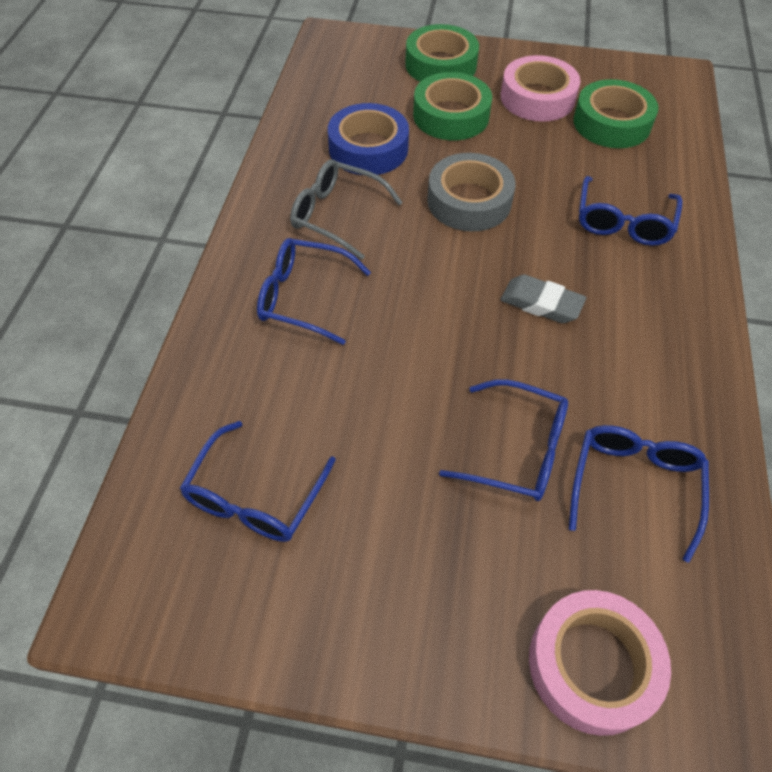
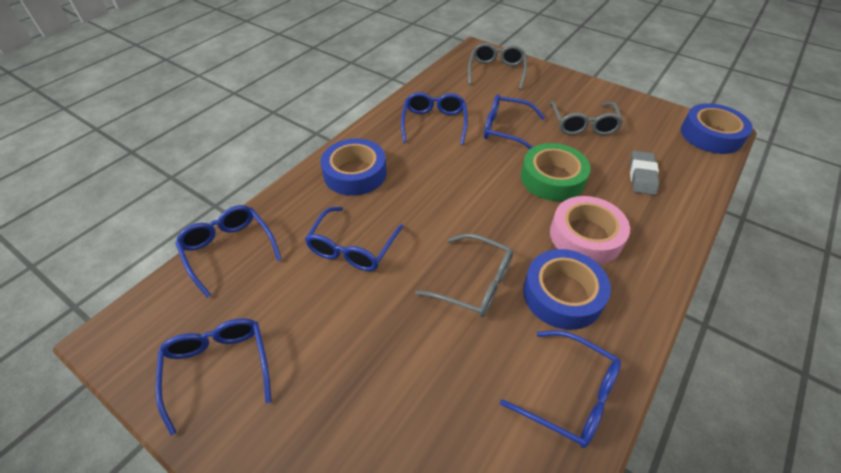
blue glasses: 5 -> 6
blue tape: 1 -> 3
green tape: 3 -> 1
grey glasses: 1 -> 3
grey tape: 1 -> 0
pink tape: 2 -> 1

